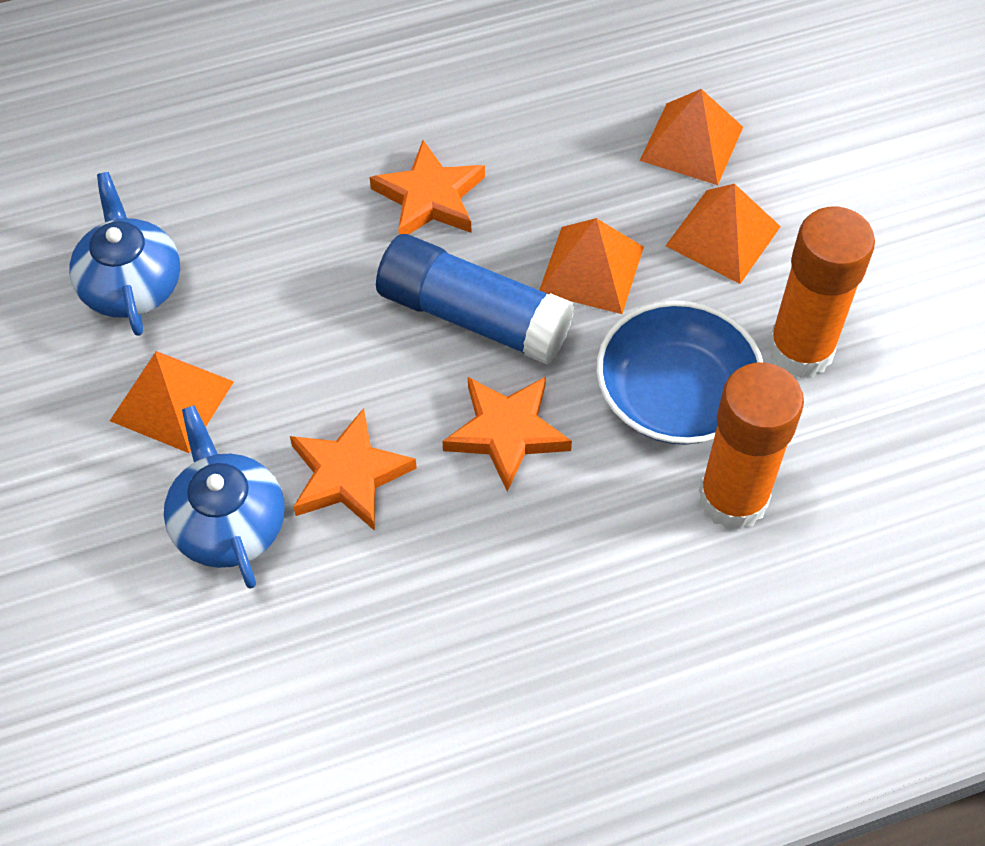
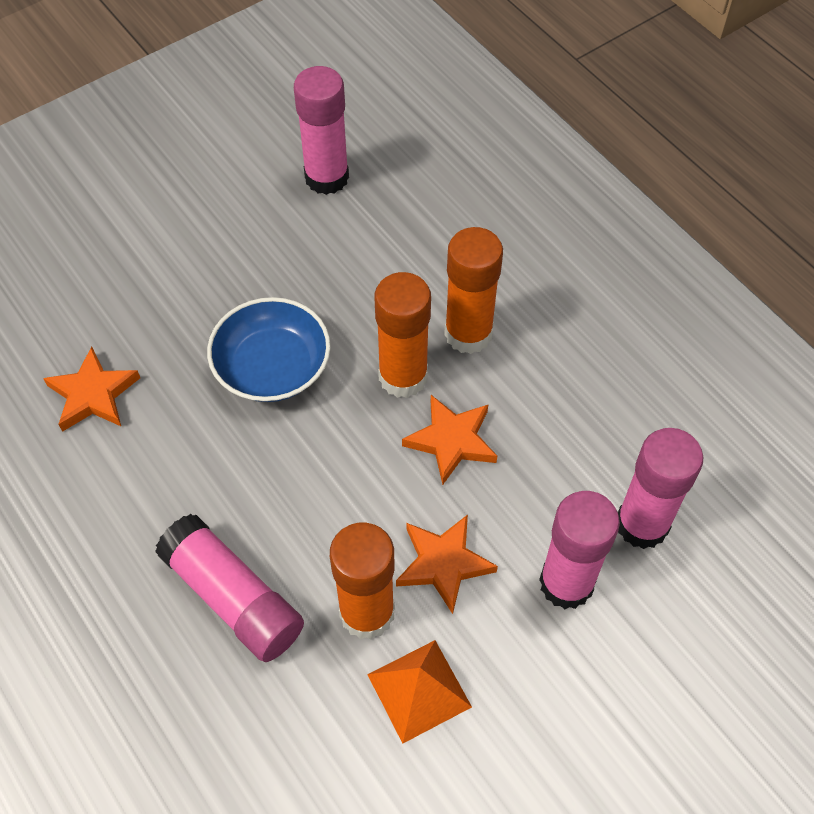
blue glue stick: 1 -> 0
blue teapot: 2 -> 0
orange glue stick: 2 -> 3
orange pyramid: 4 -> 1
pink glue stick: 0 -> 4

